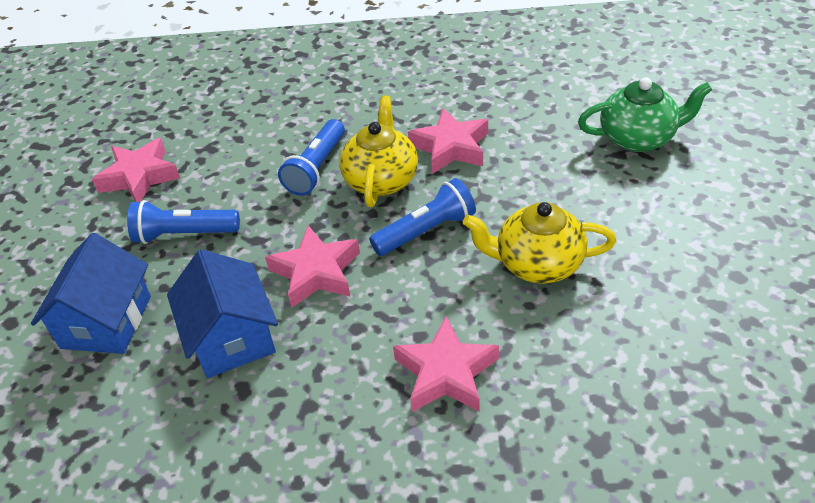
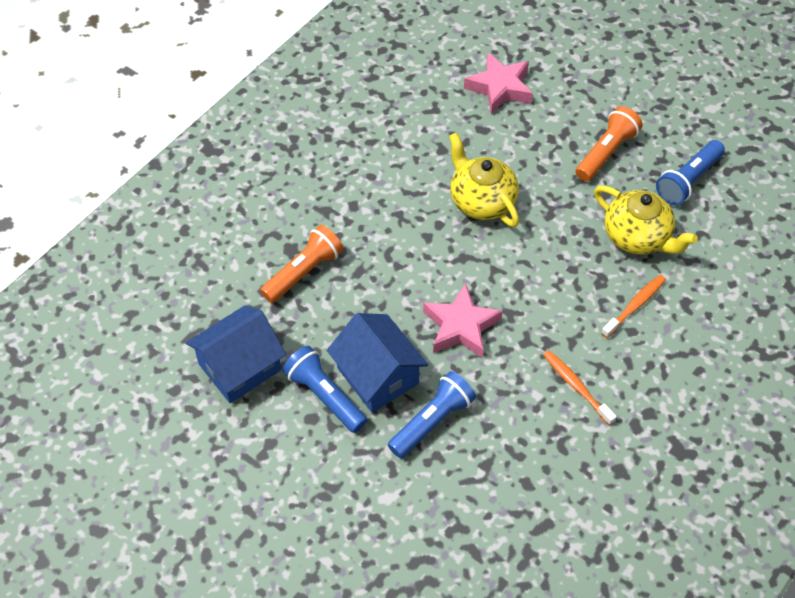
green teapot: 1 -> 0
orange flashlight: 0 -> 2
orange toothbrush: 0 -> 2
pink star: 4 -> 2

